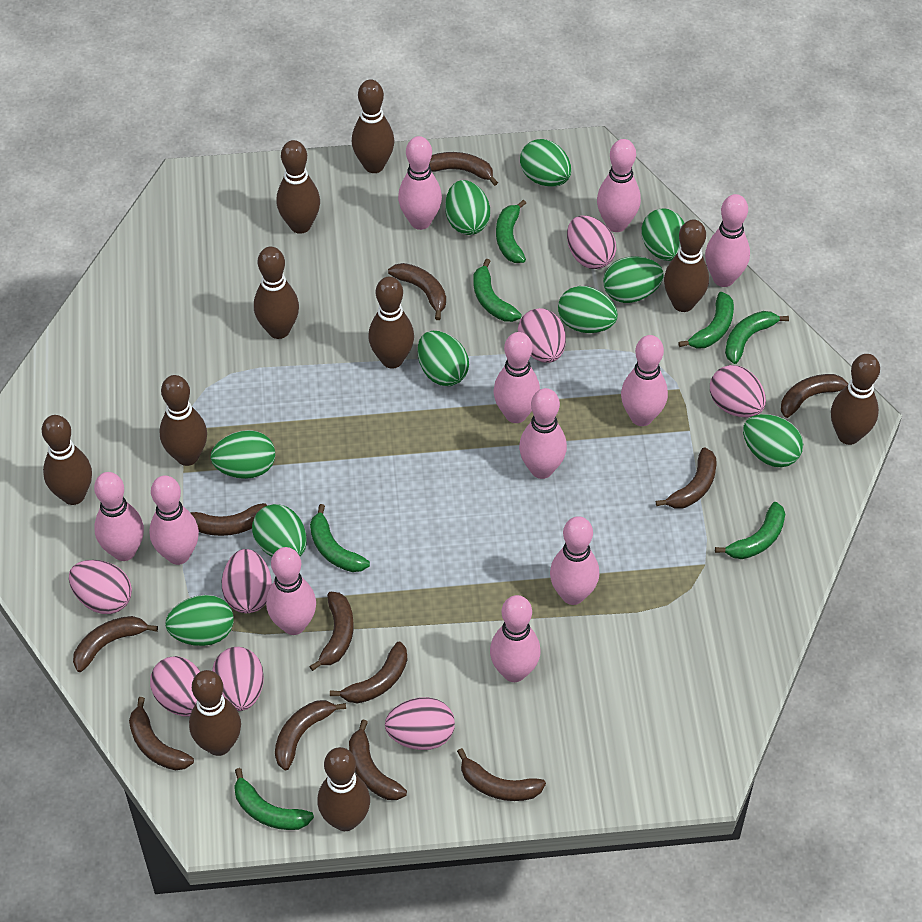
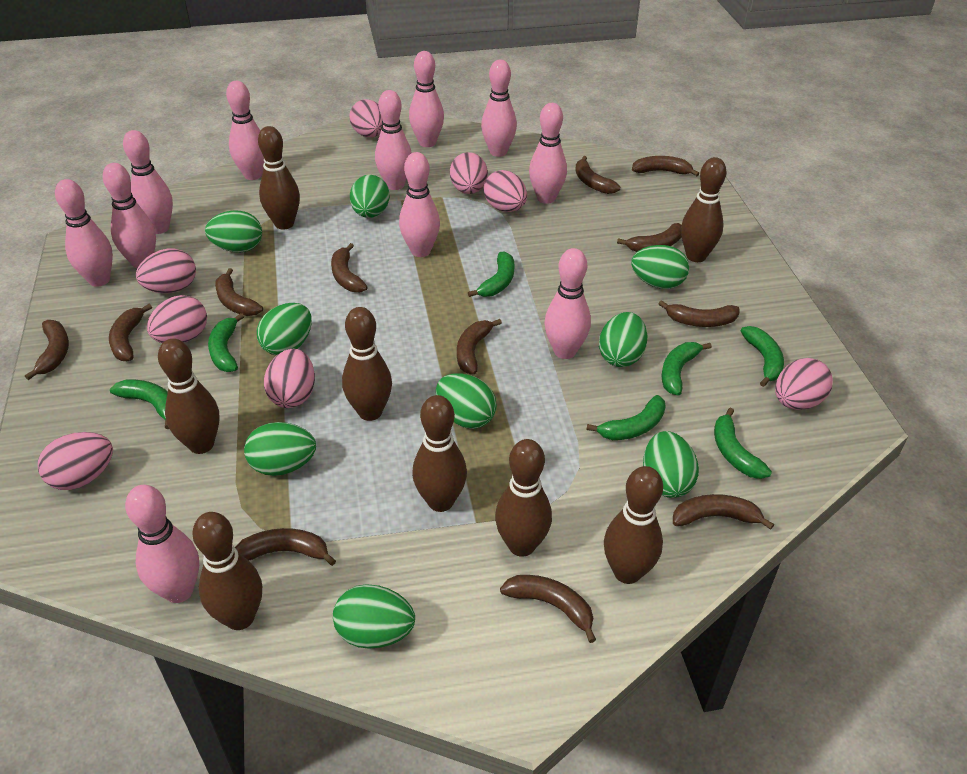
brown bowling pin: 10 -> 8
green egg: 10 -> 9

